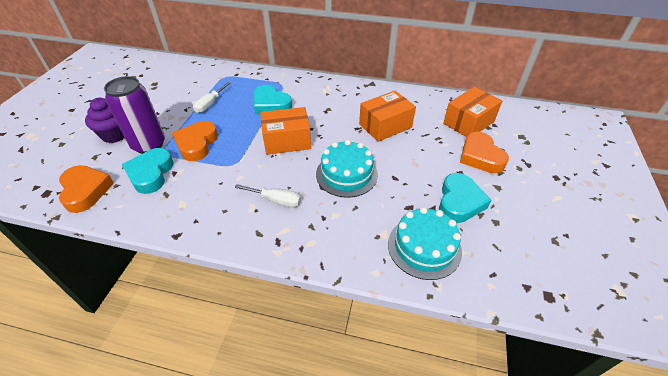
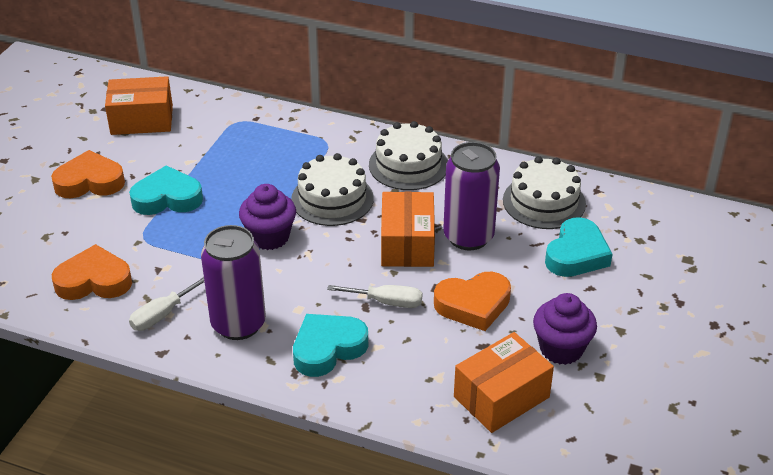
purple can: 1 -> 2
purple cupcake: 1 -> 2
turquoise cake: 2 -> 0
white cake: 0 -> 3

